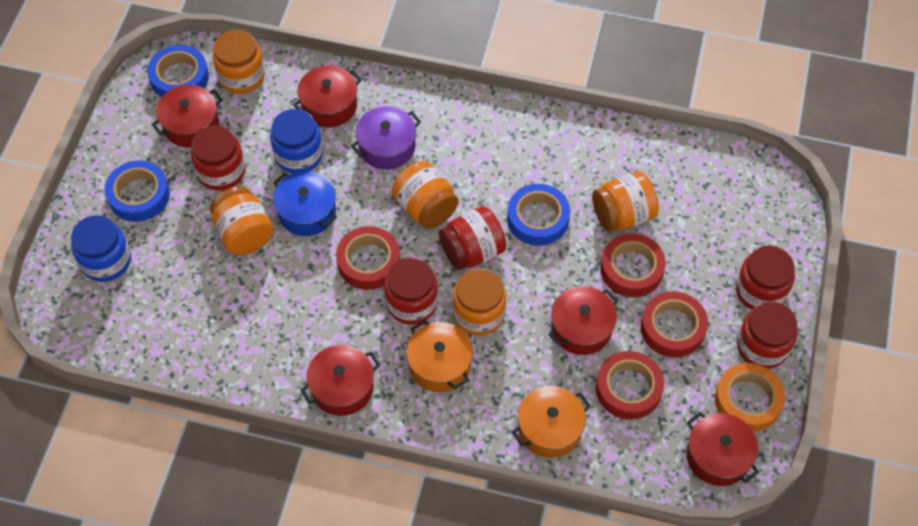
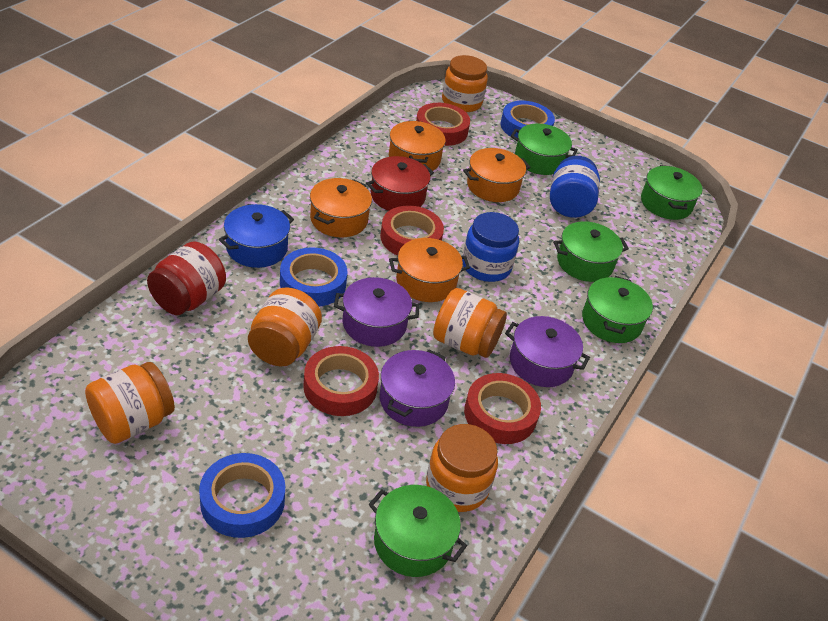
green pot: 0 -> 5
orange pot: 2 -> 4
orange tape: 1 -> 0
purple pot: 1 -> 3
red jar: 5 -> 1
red pot: 5 -> 1

